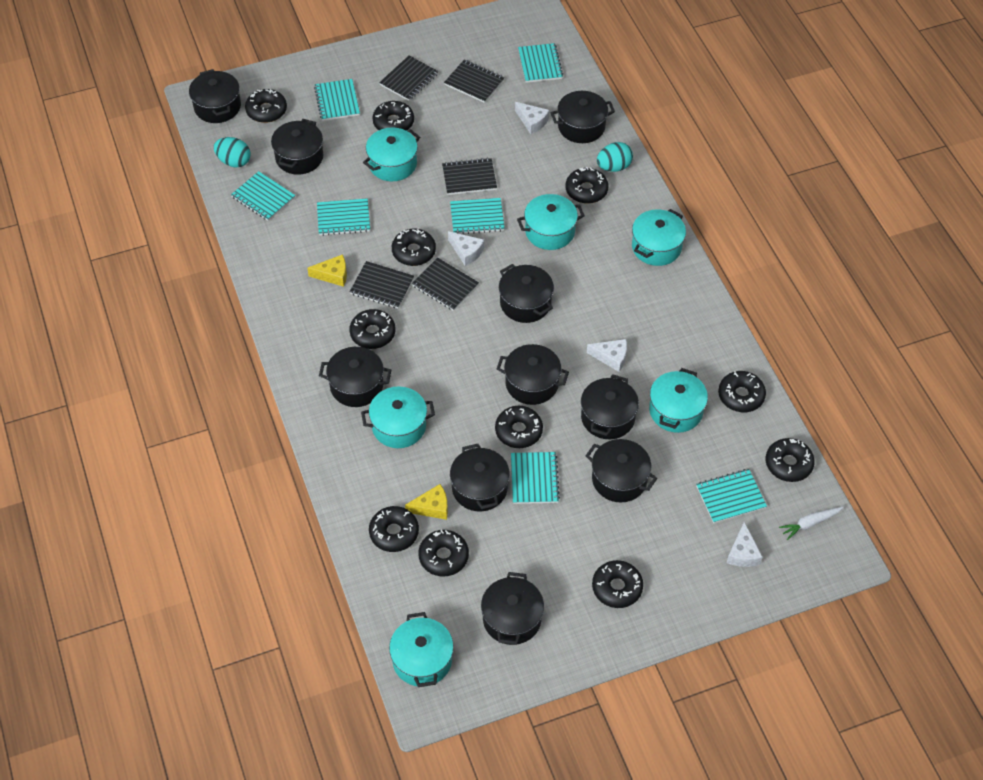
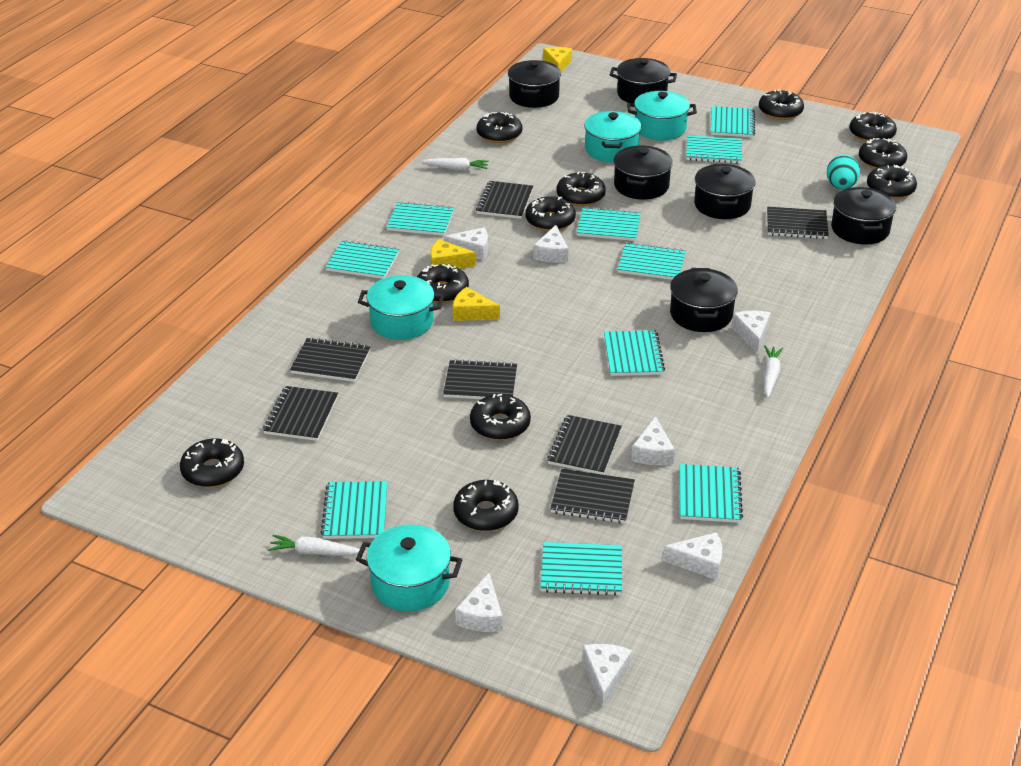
black notebook: 5 -> 7
black pot: 10 -> 6
turquoise egg: 2 -> 1
turquoise notebook: 7 -> 10
turquoise pot: 6 -> 4
white carrot: 1 -> 3
white cheese: 4 -> 7
yellow cheese: 2 -> 3

